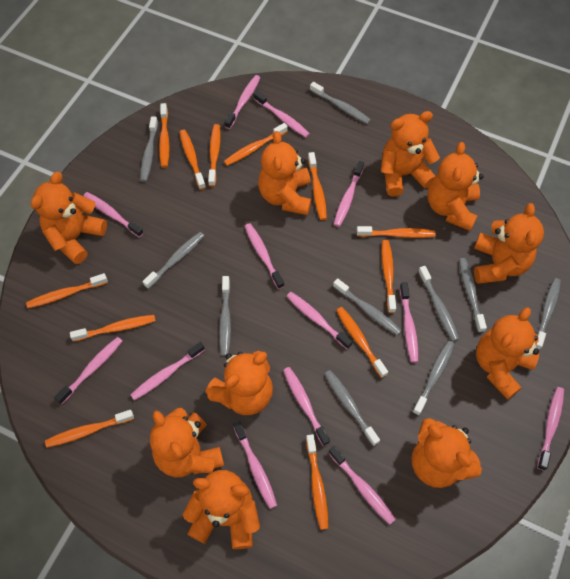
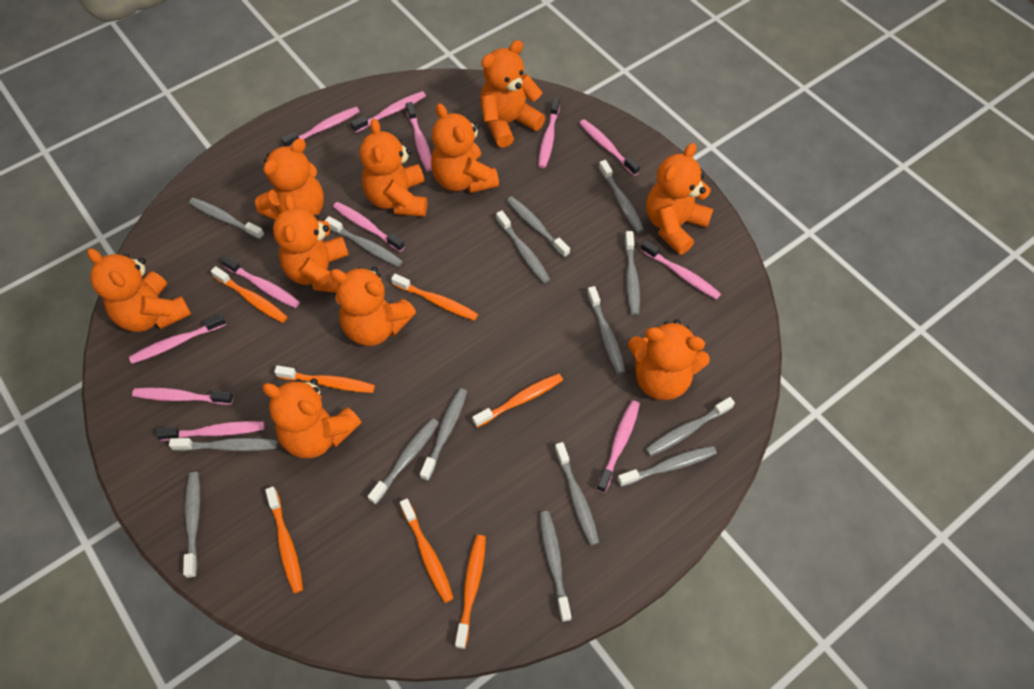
grey toothbrush: 10 -> 15
orange toothbrush: 12 -> 7
pink toothbrush: 13 -> 12

